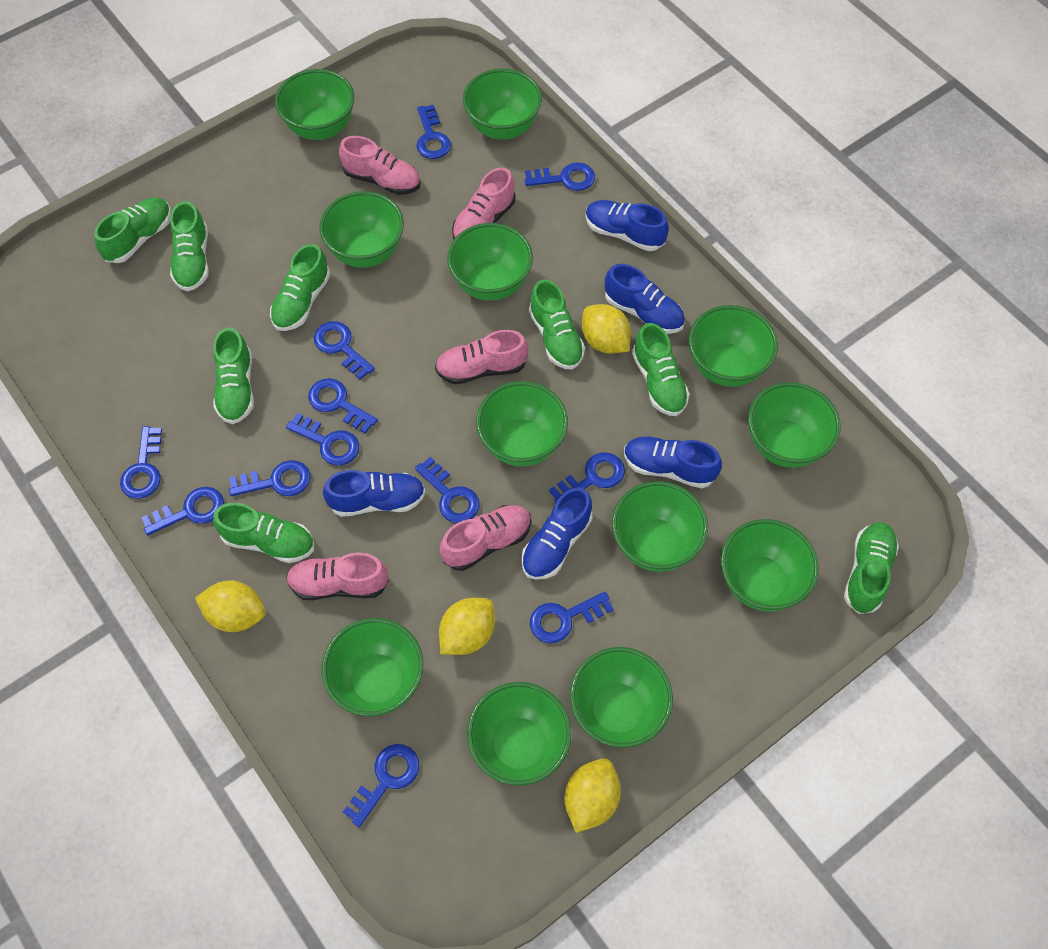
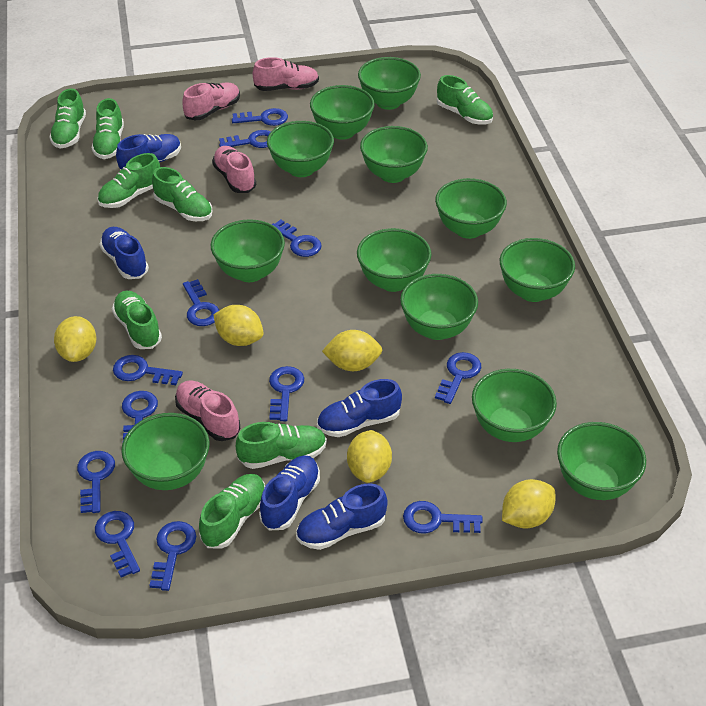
pink shoe: 5 -> 4
yellow lemon: 4 -> 5

